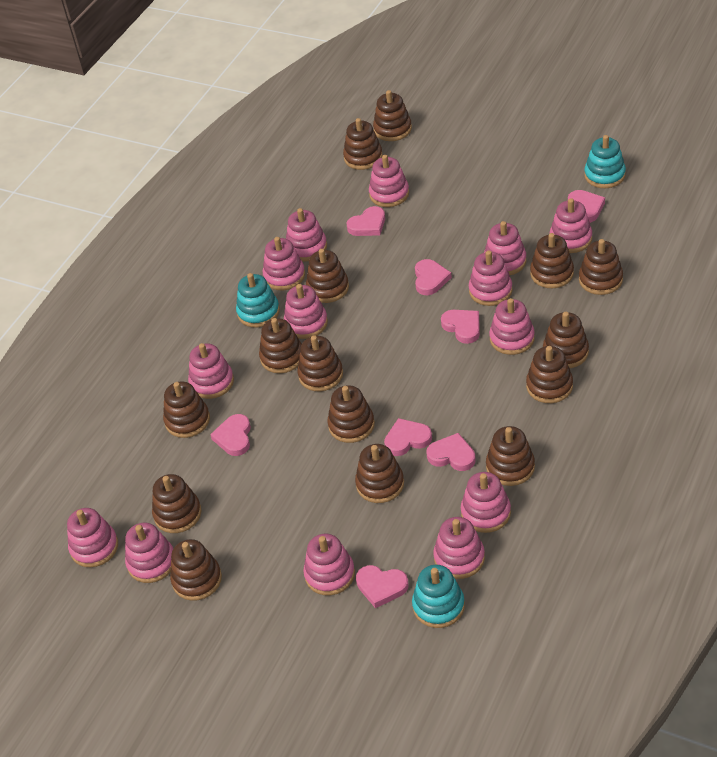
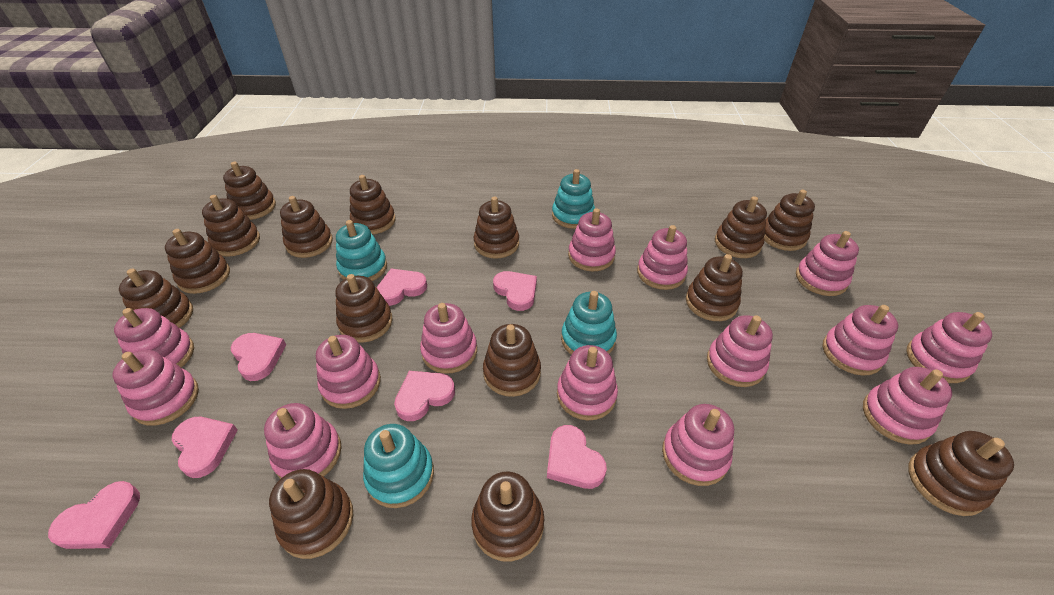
pink heart: 8 -> 7
turquoise stacking toy: 3 -> 4

